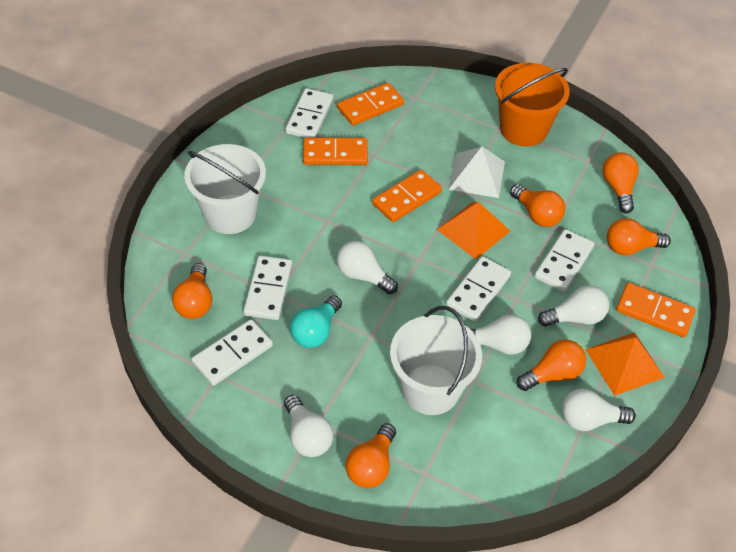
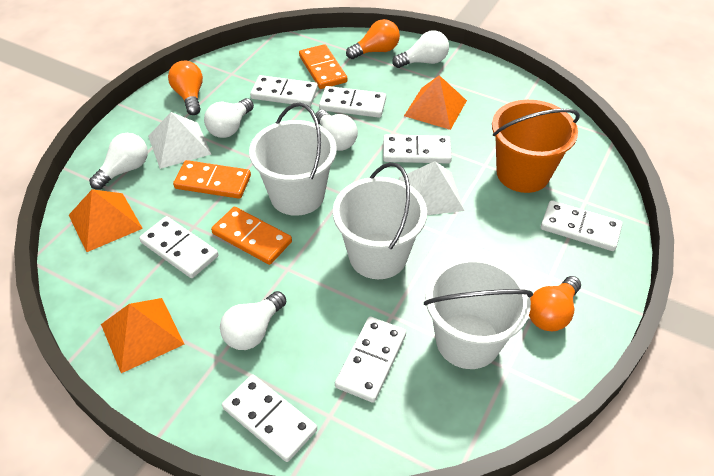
orange domino: 4 -> 3
orange light bulb: 6 -> 3
orange pyramid: 2 -> 3
turquoise light bulb: 1 -> 0
white bucket: 2 -> 3
white domino: 5 -> 7
white pyramid: 1 -> 2

